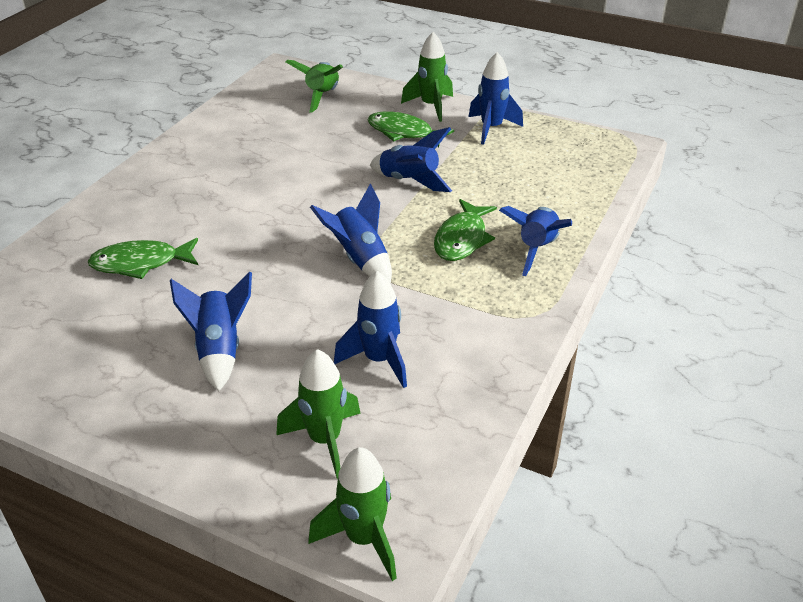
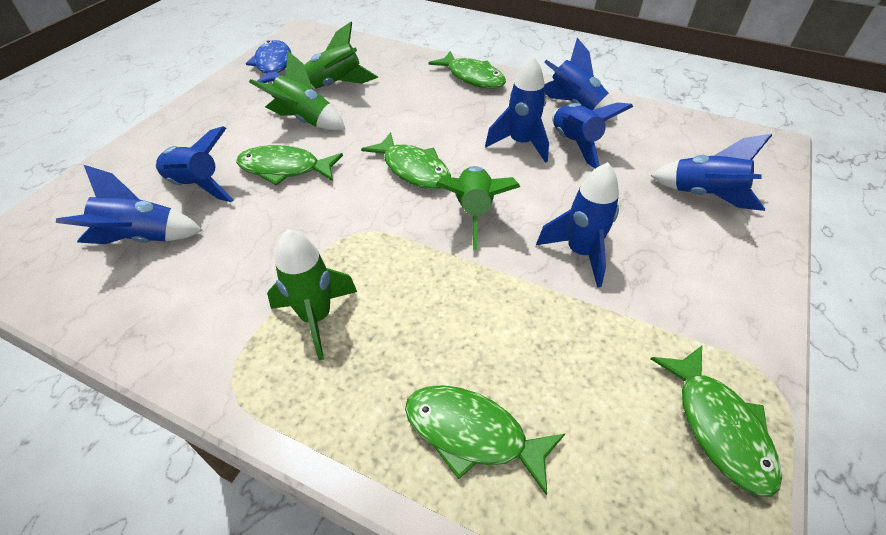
blue fish: 0 -> 1
blue rocket: 6 -> 7
green fish: 3 -> 5

